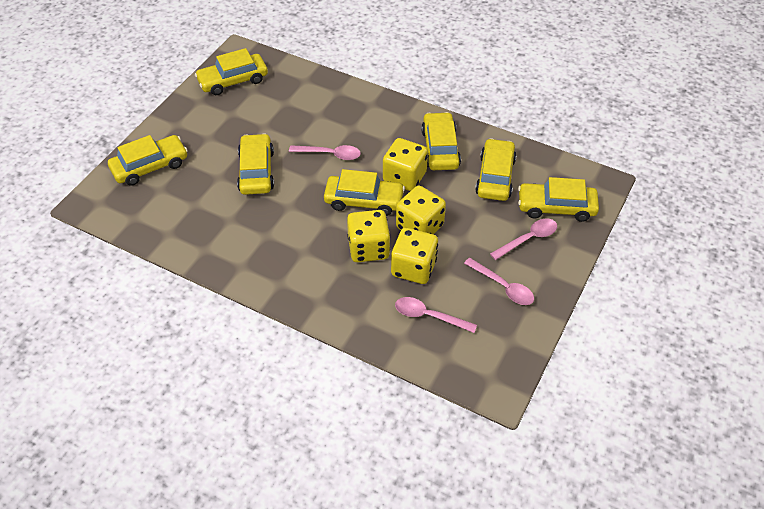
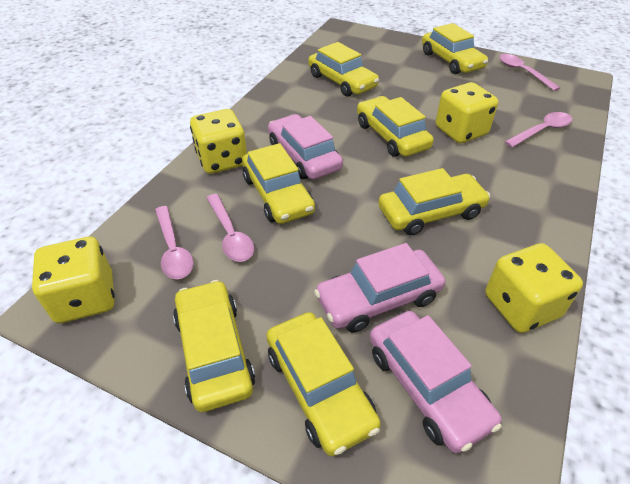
pink car: 0 -> 3

